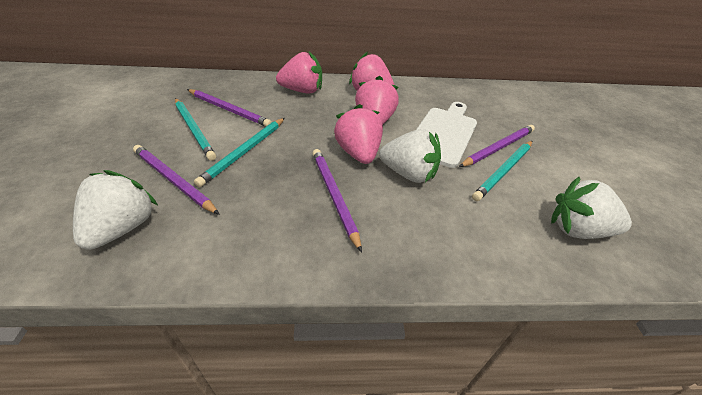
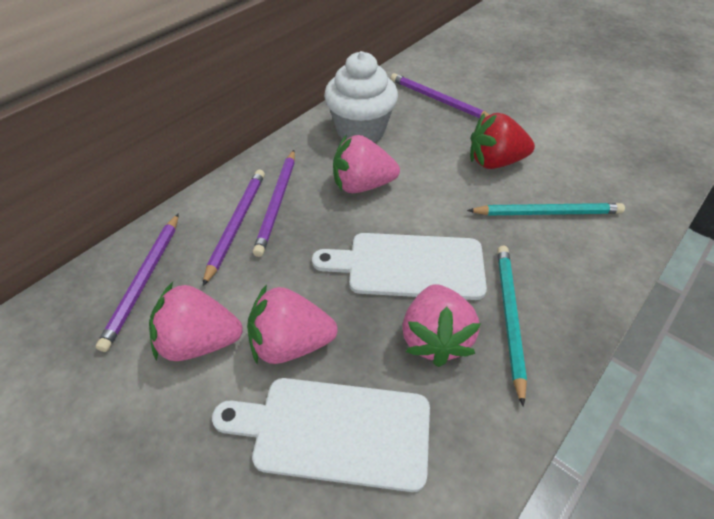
red strawberry: 0 -> 1
turquoise pencil: 3 -> 2
white cupcake: 0 -> 1
white cutting board: 1 -> 2
white strawberry: 3 -> 0

